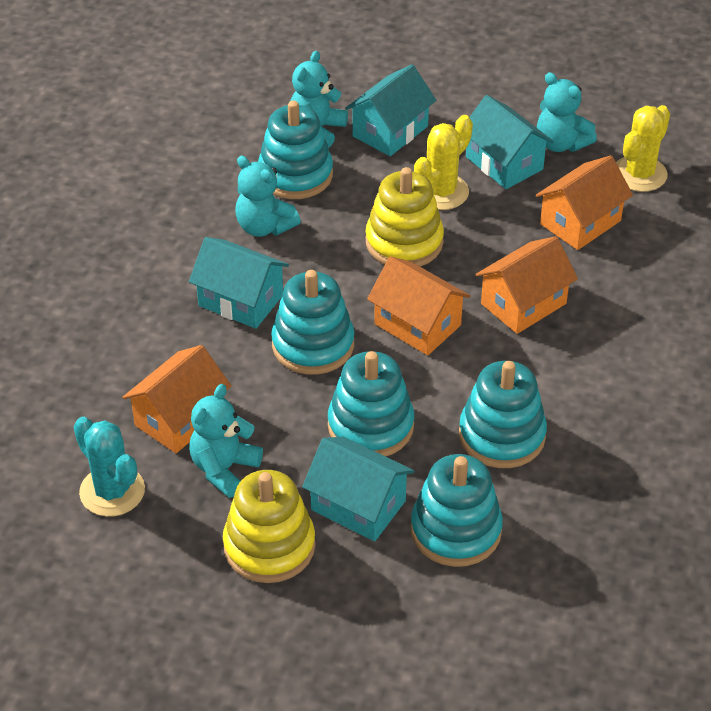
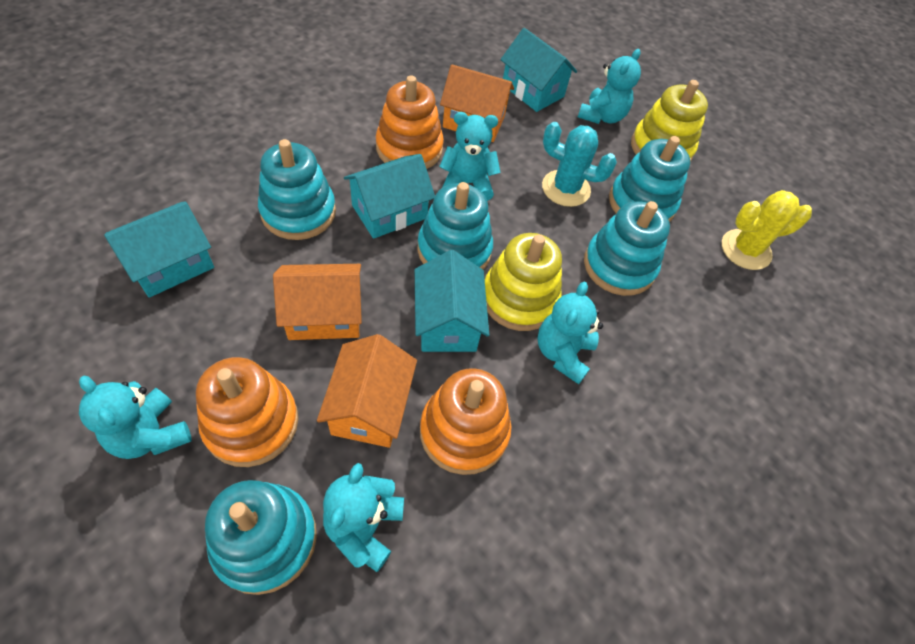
orange house: 4 -> 3
orange stacking toy: 0 -> 3
turquoise teddy bear: 4 -> 5
yellow cactus: 2 -> 1

